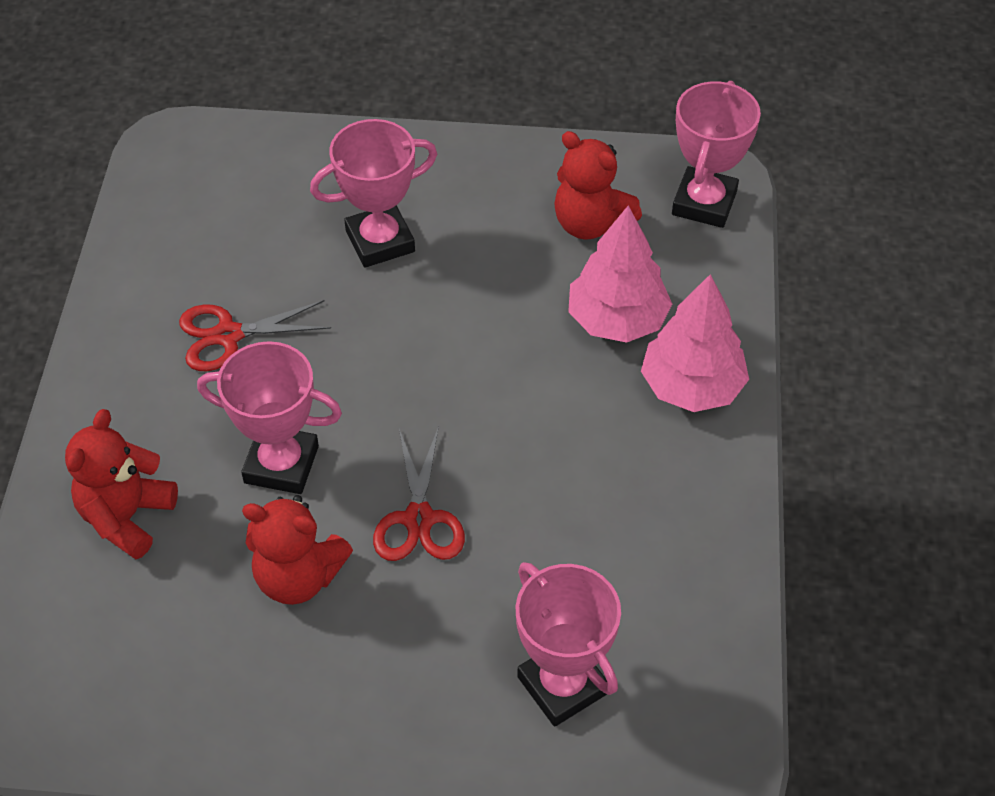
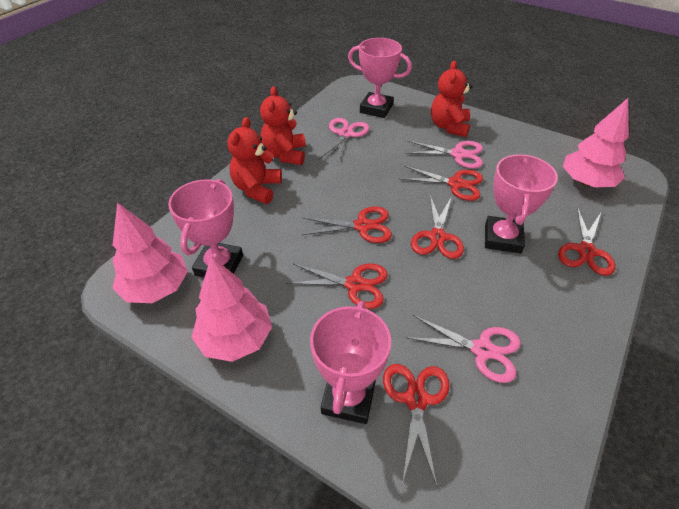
pink scissors: 0 -> 3
pink tree: 2 -> 3
red scissors: 2 -> 6

